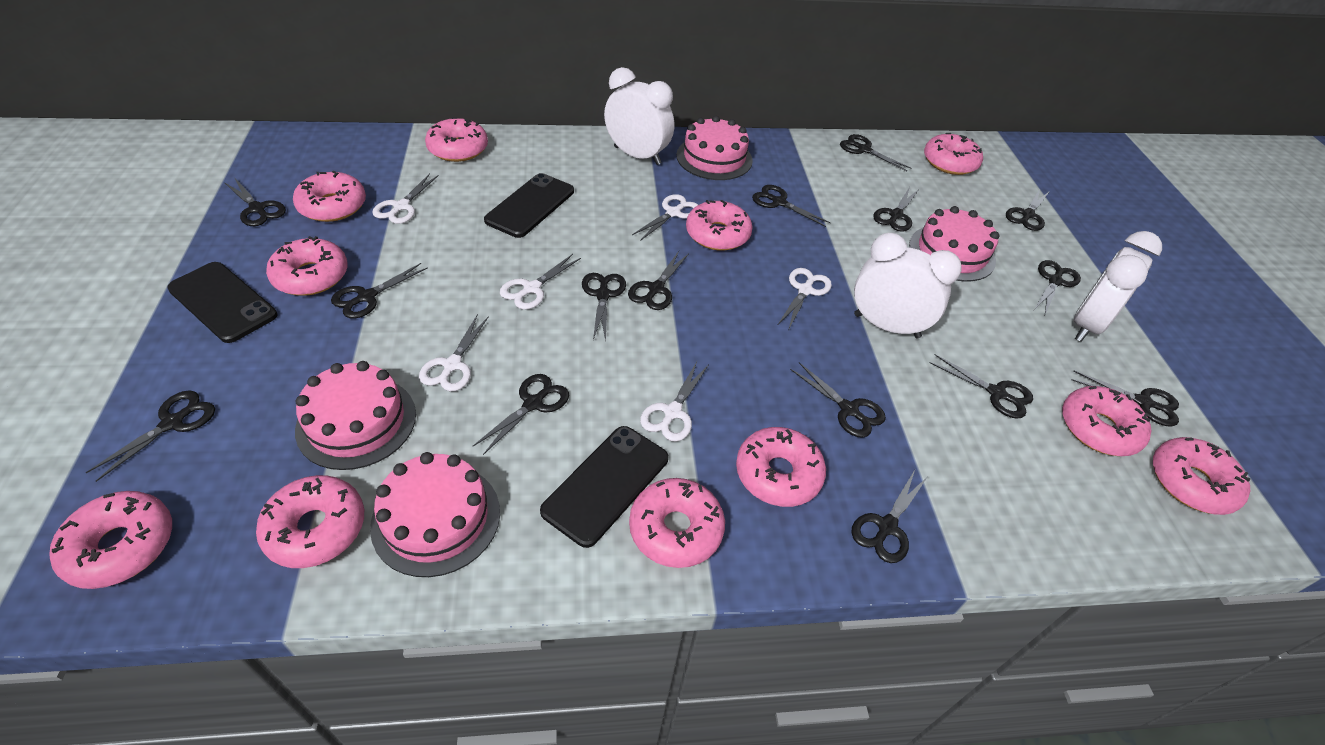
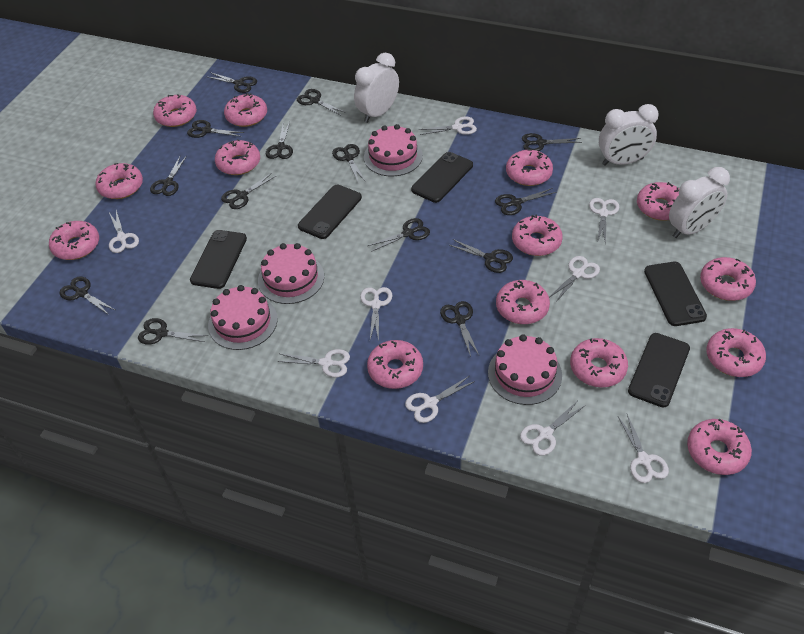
black phone: 3 -> 5
black scissors: 15 -> 14
pink donut: 11 -> 14
white scissors: 6 -> 9

